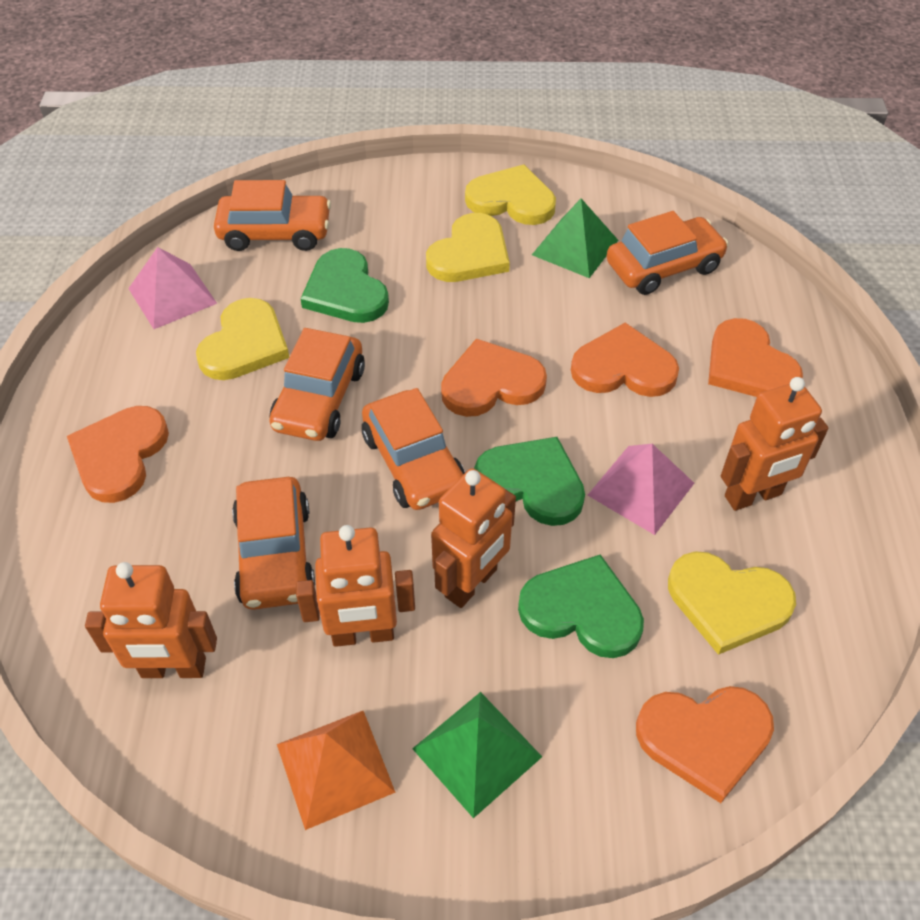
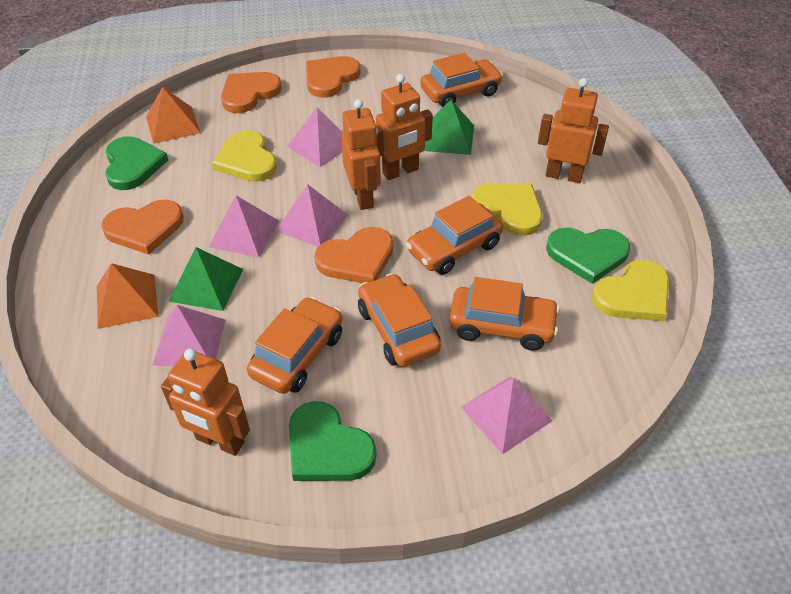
orange heart: 5 -> 4
orange pyramid: 1 -> 2
pink pyramid: 2 -> 5
yellow heart: 4 -> 3

